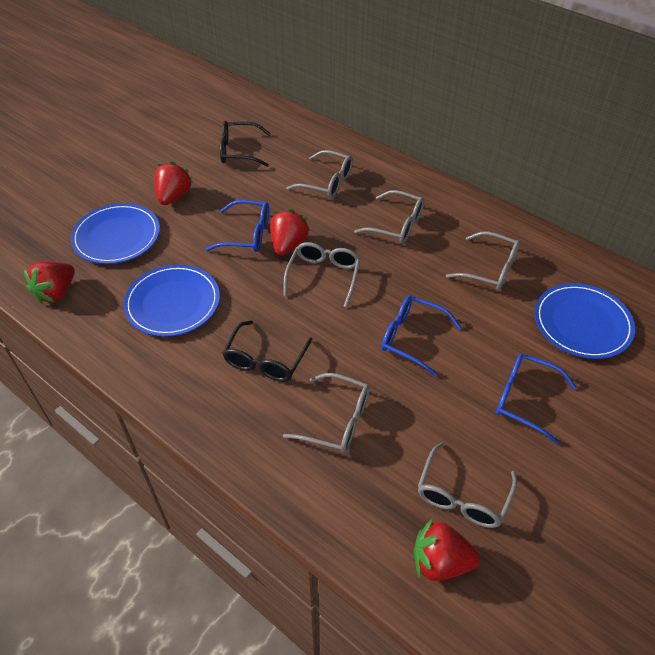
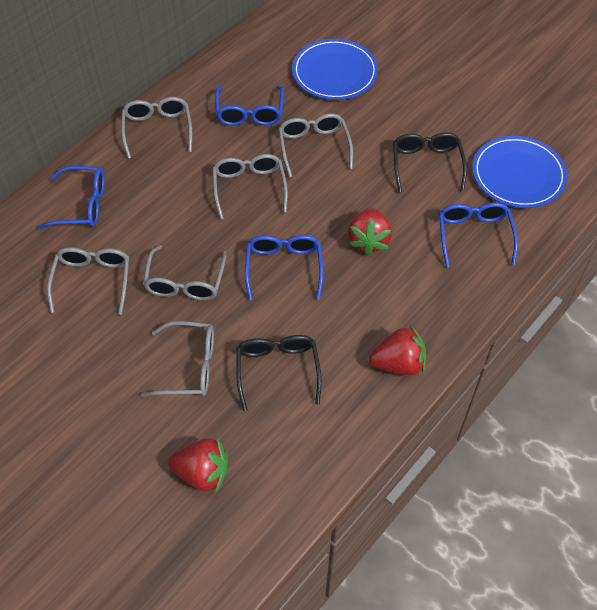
blue glasses: 3 -> 4
blue plate: 3 -> 2
red strawberry: 4 -> 3

